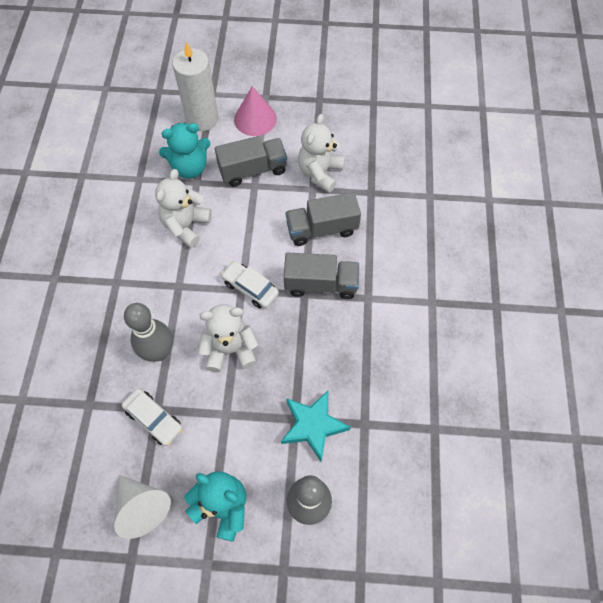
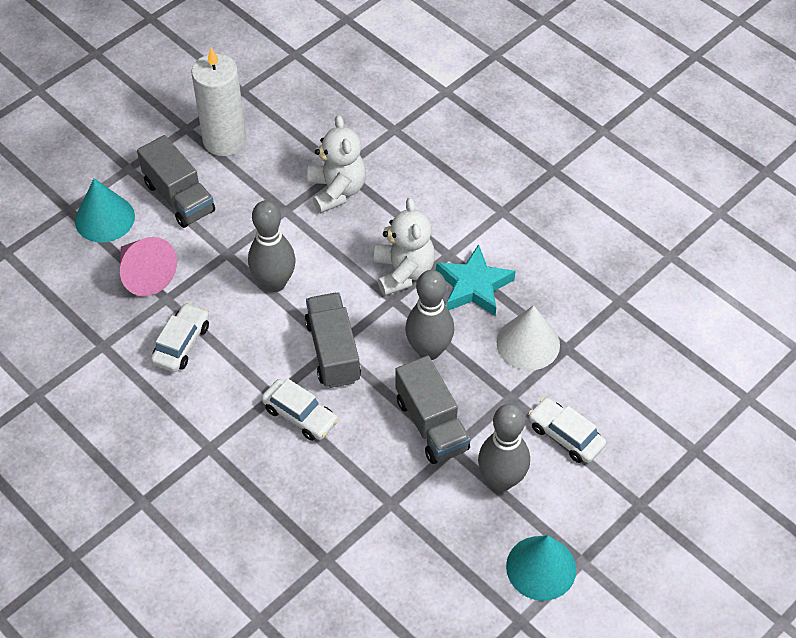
grey bowling pin: 2 -> 3
turquoise cone: 0 -> 2
turquoise teddy bear: 2 -> 0
white car: 2 -> 3
white teddy bear: 3 -> 2

